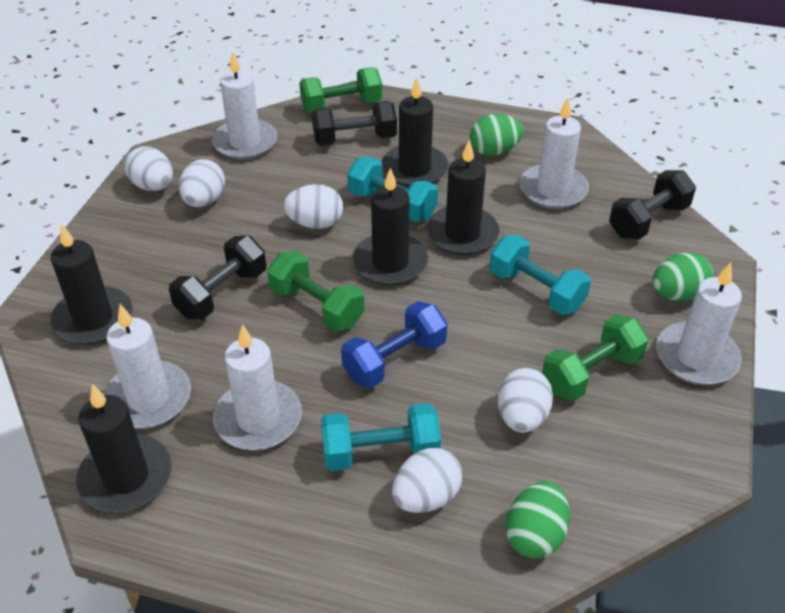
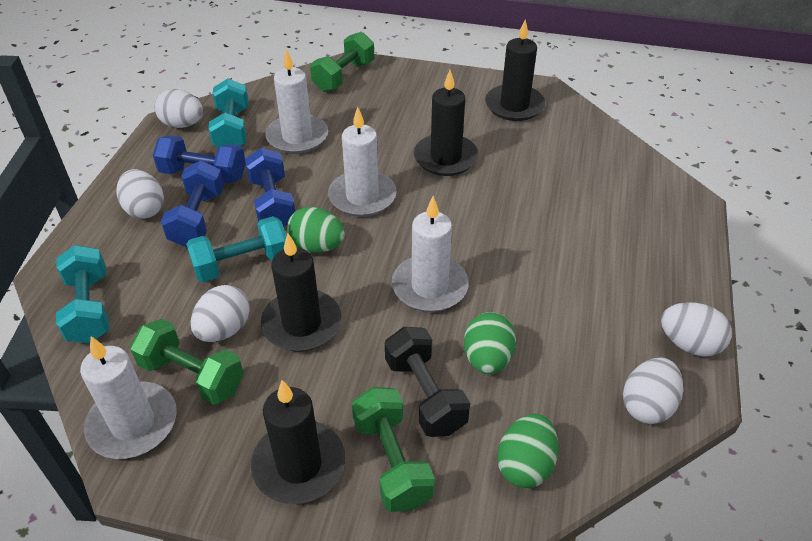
black candle: 5 -> 4
black dumbbell: 3 -> 1
blue dumbbell: 1 -> 3
white candle: 5 -> 4

